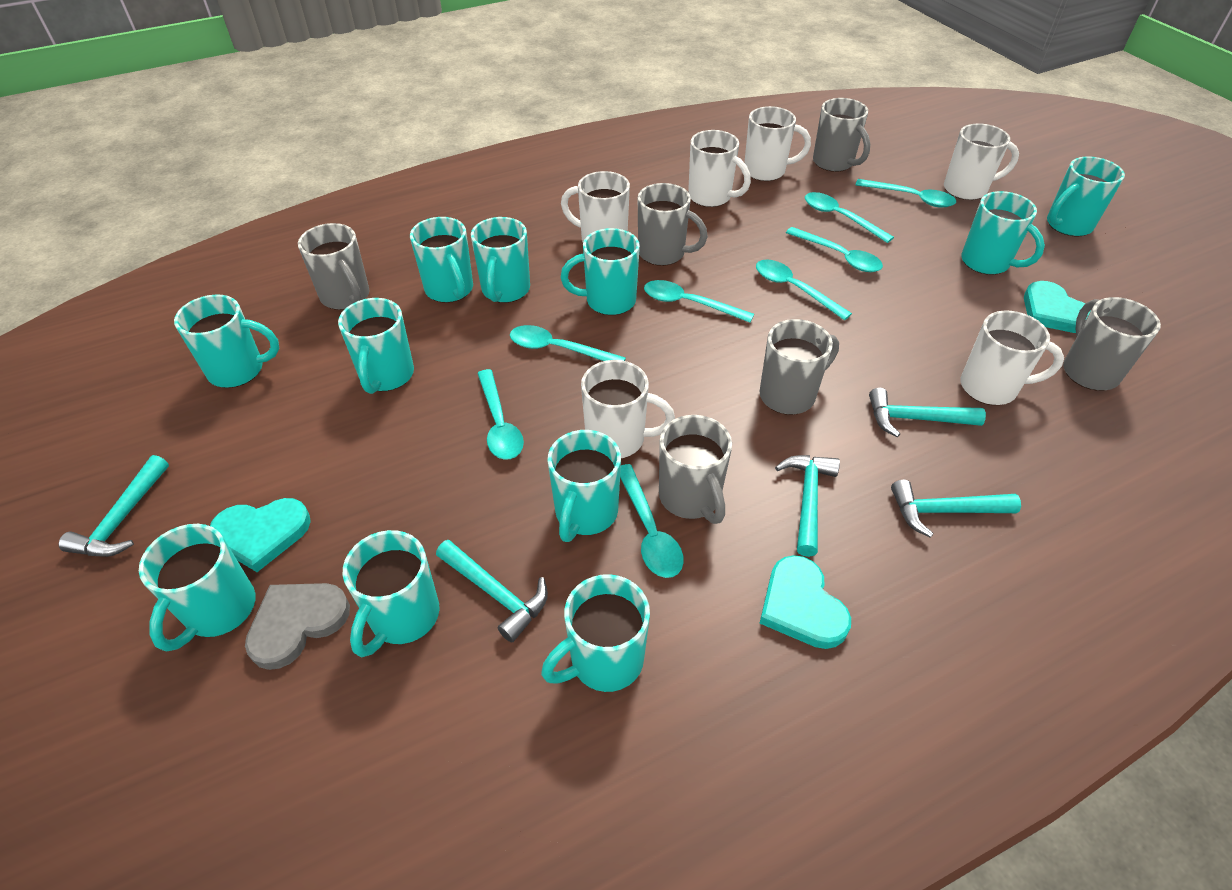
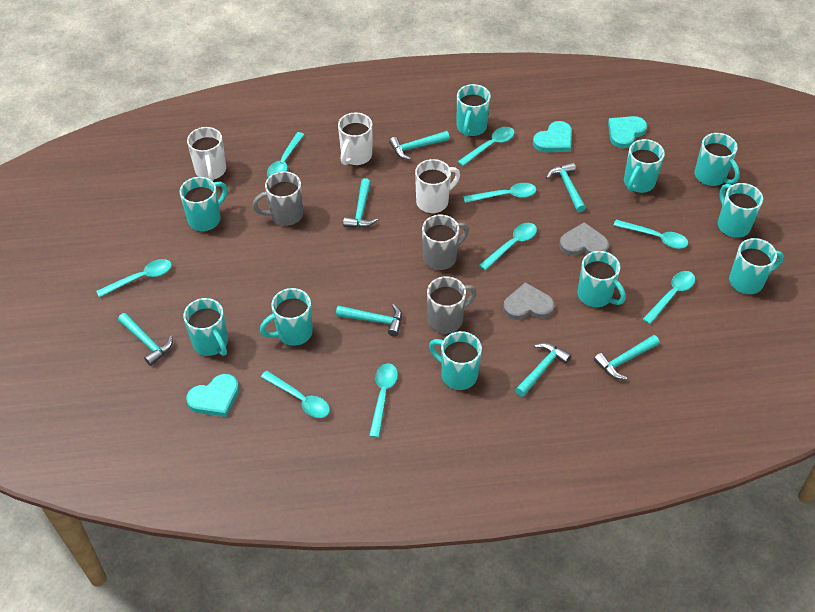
grey heart: 1 -> 2
grey mug: 6 -> 3
turquoise hammer: 5 -> 7
turquoise mug: 11 -> 10
turquoise spoon: 8 -> 9
white mug: 6 -> 3

